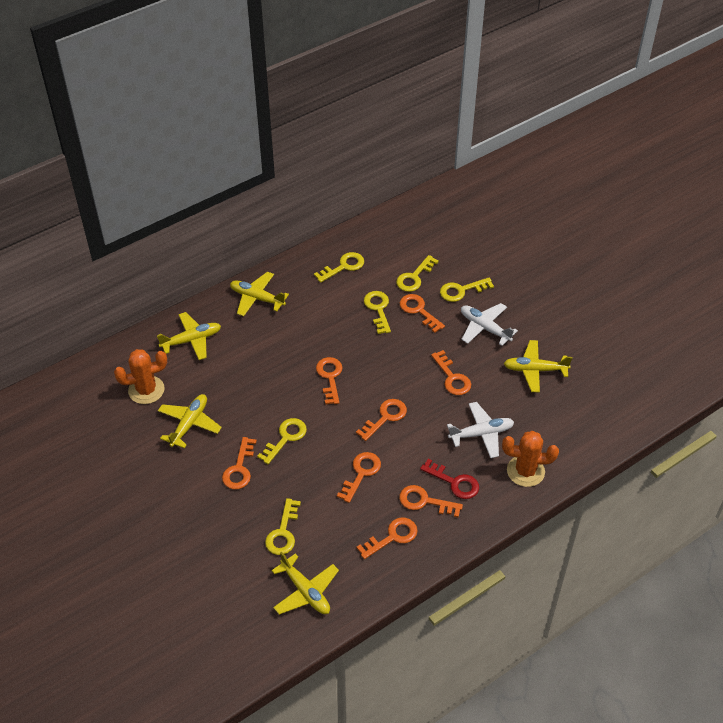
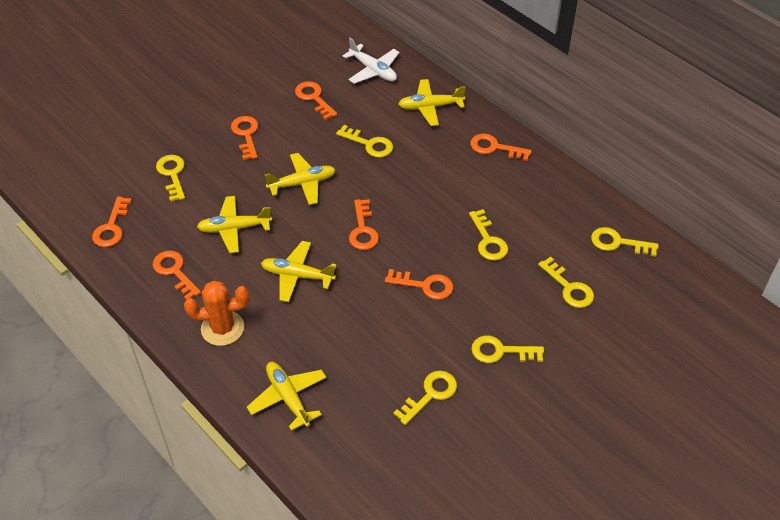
orange cactus: 2 -> 1
orange key: 8 -> 7
red key: 1 -> 0
white plane: 2 -> 1
yellow key: 6 -> 7

